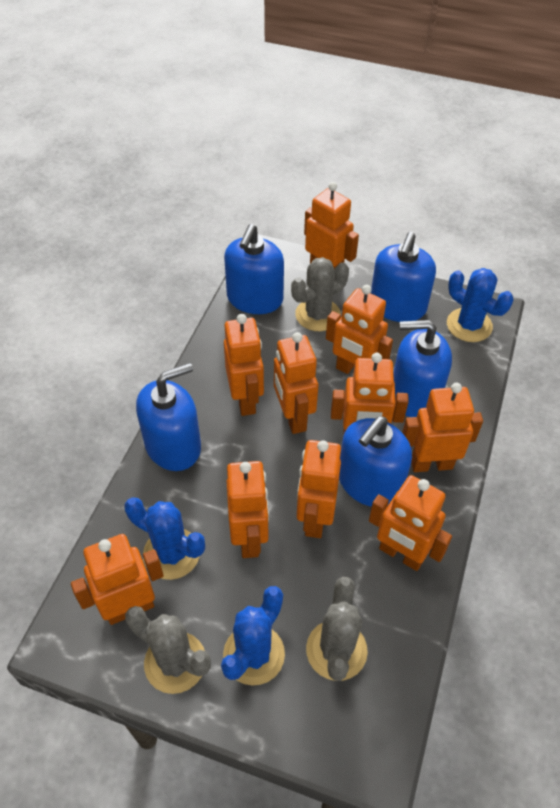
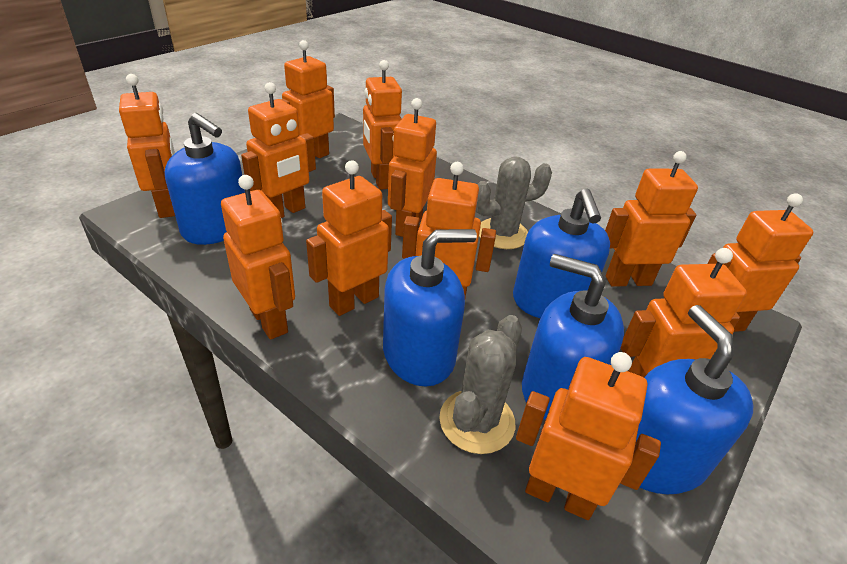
blue cactus: 3 -> 0
grey cactus: 3 -> 2
orange robot: 10 -> 12

